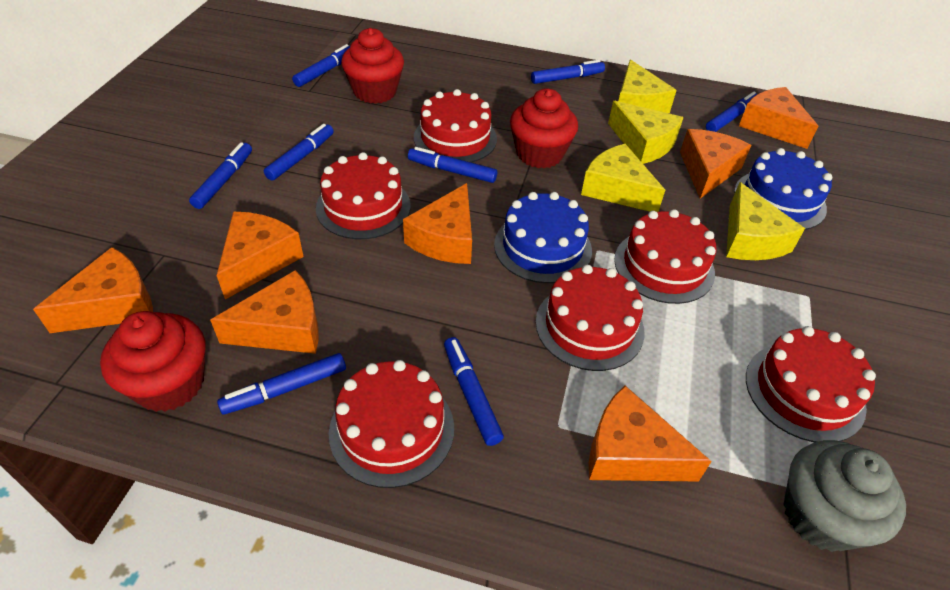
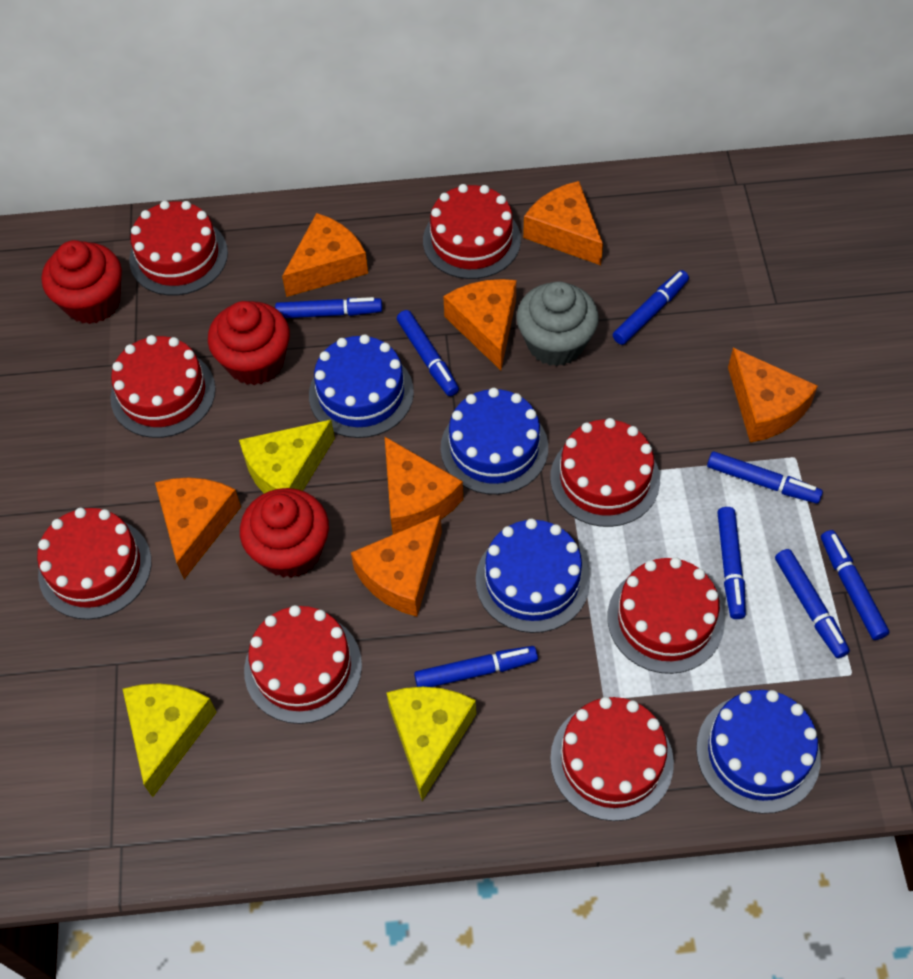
blue cake: 2 -> 4
red cake: 6 -> 8
yellow cheese: 4 -> 3

